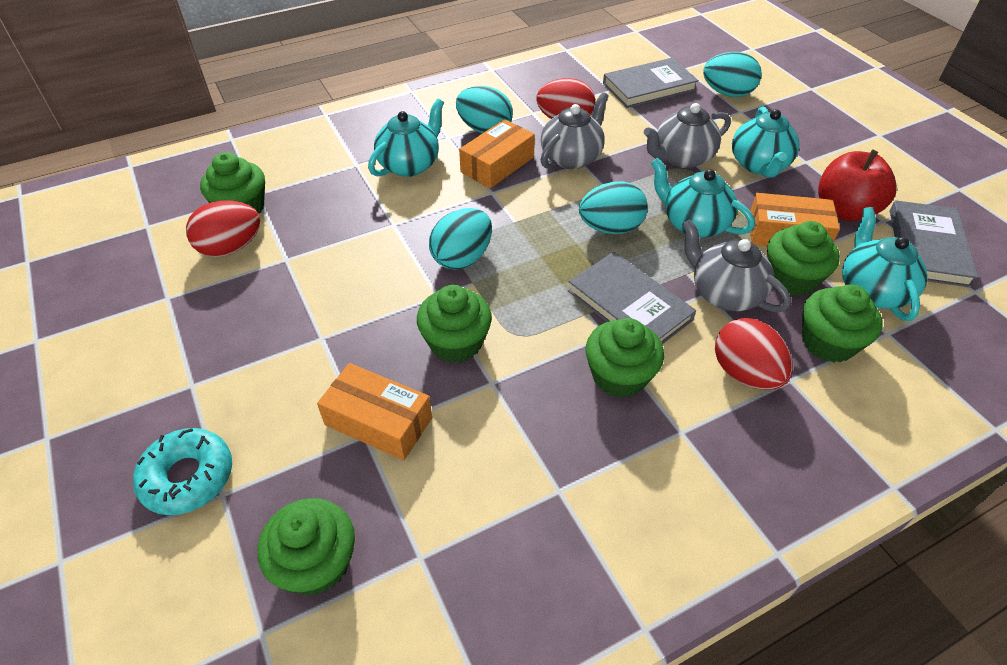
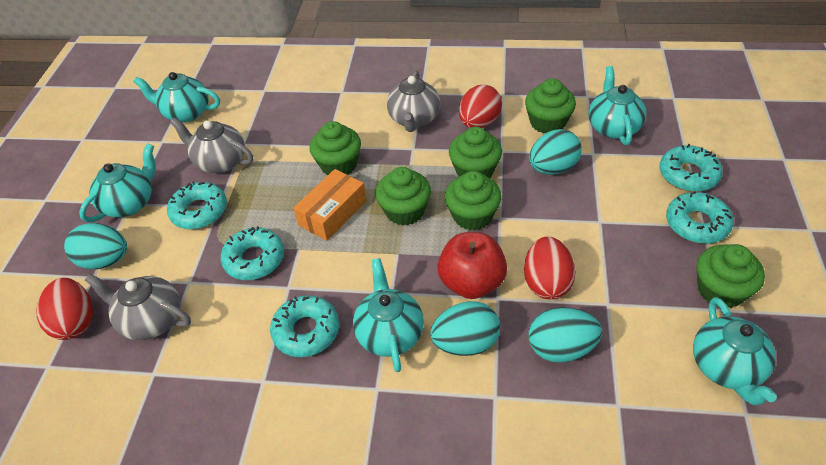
grey book: 3 -> 0
orange box: 3 -> 1
turquoise donut: 1 -> 5
turquoise teapot: 4 -> 5

